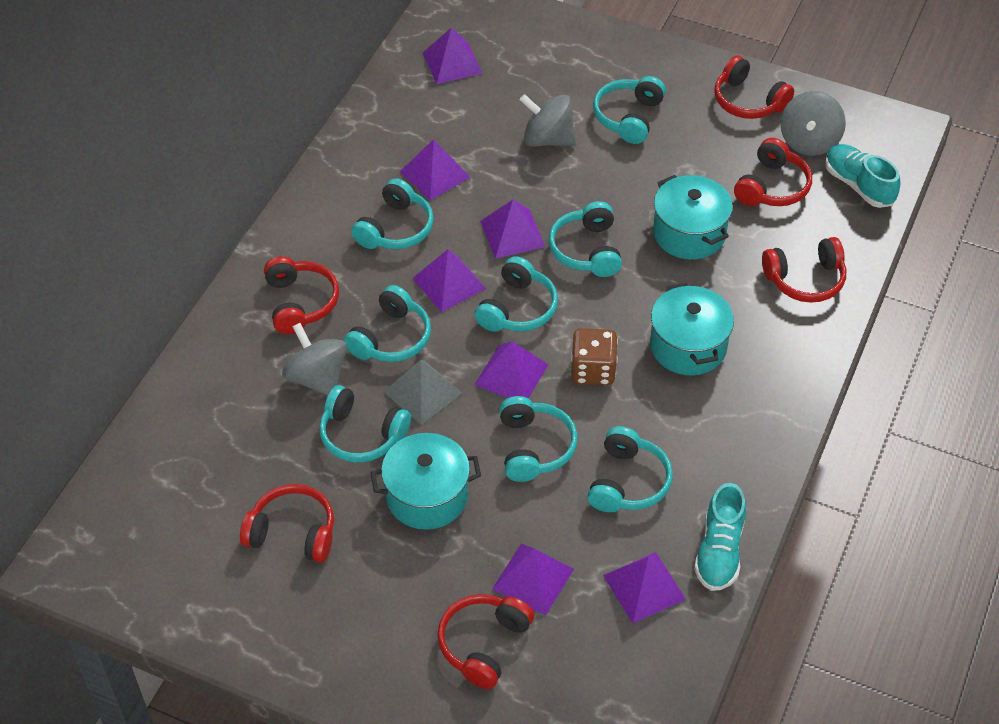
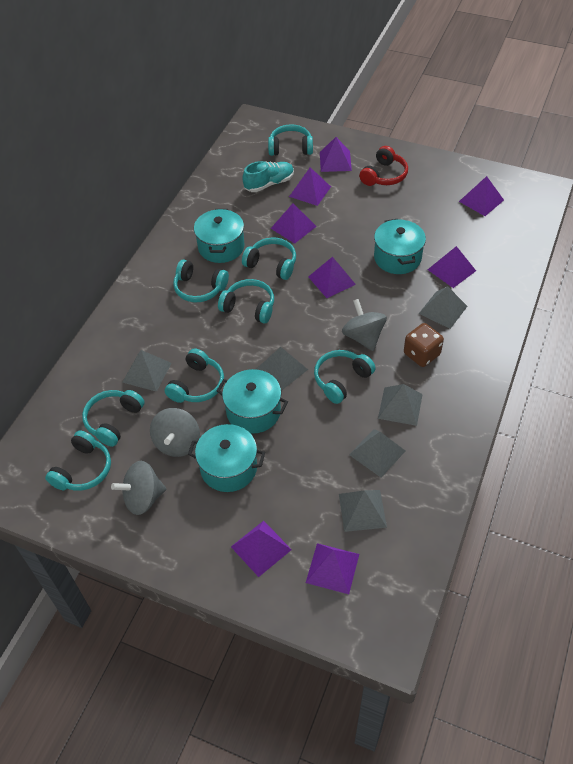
grey pyramid: 1 -> 6
purple pyramid: 7 -> 8
red headphones: 6 -> 1
turquoise pot: 3 -> 4
turquoise shoe: 2 -> 1

